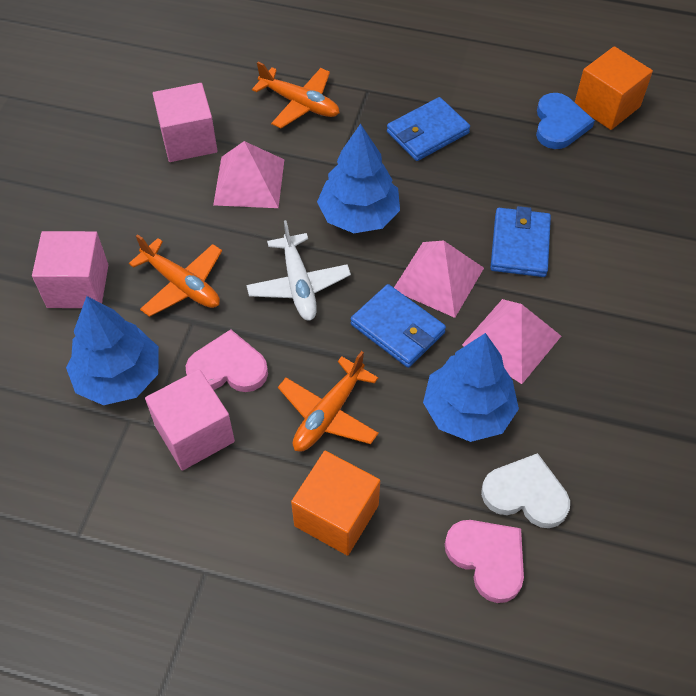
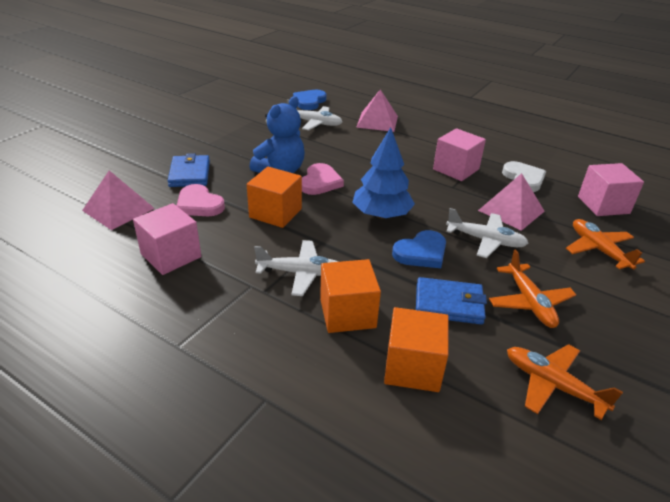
blue heart: 1 -> 2
blue teddy bear: 0 -> 1
blue tree: 3 -> 1
blue wallet: 3 -> 2
orange cube: 2 -> 3
white plane: 1 -> 3

